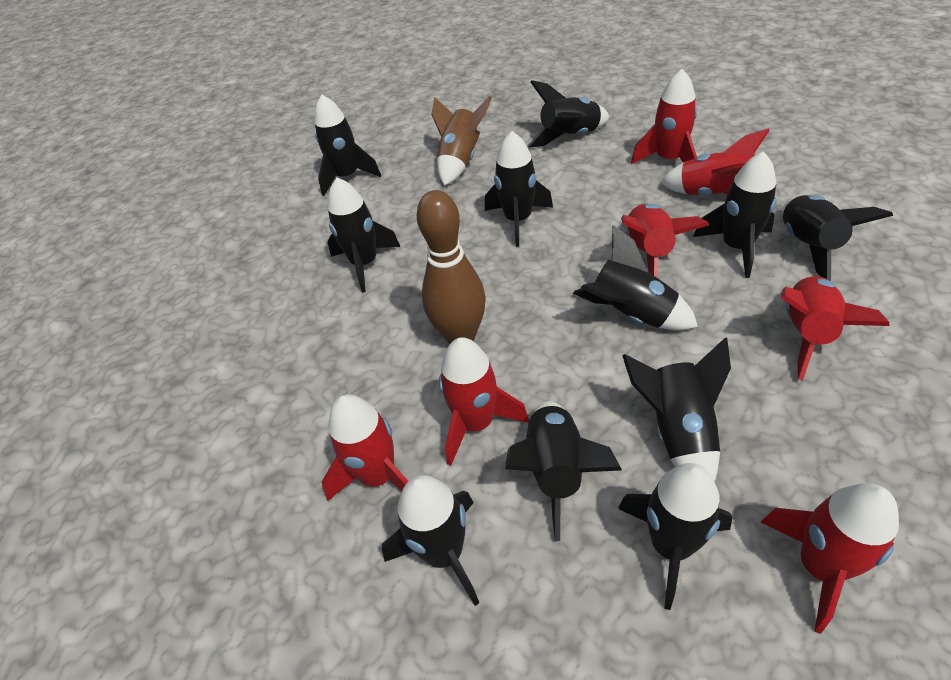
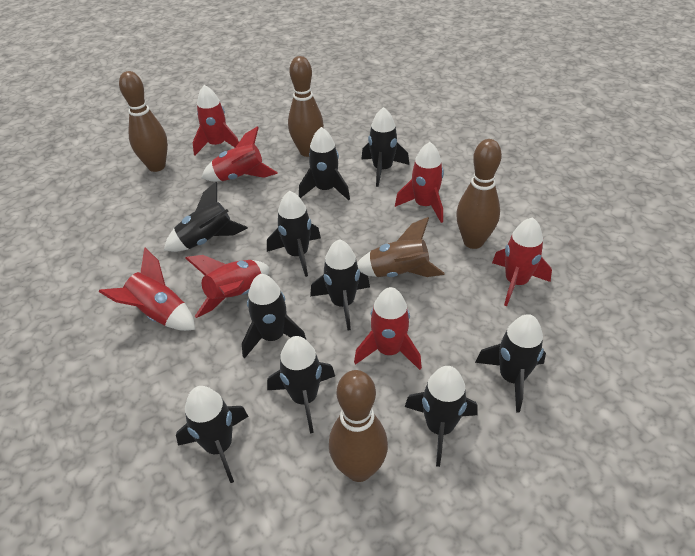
black rocket: 11 -> 10
brown bowling pin: 1 -> 4

